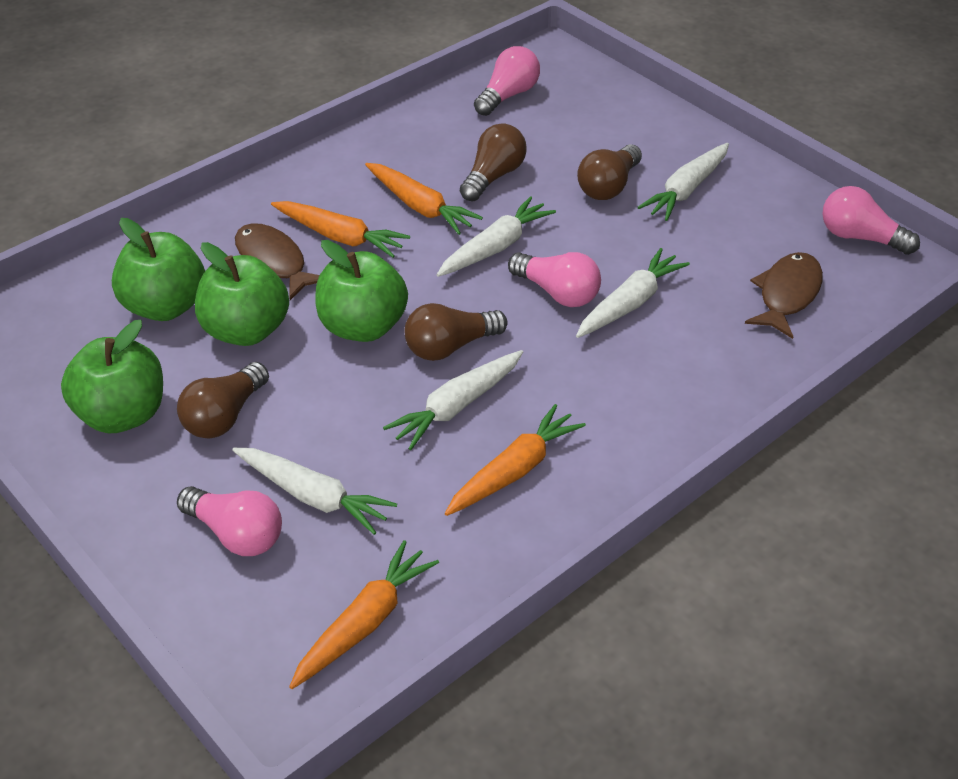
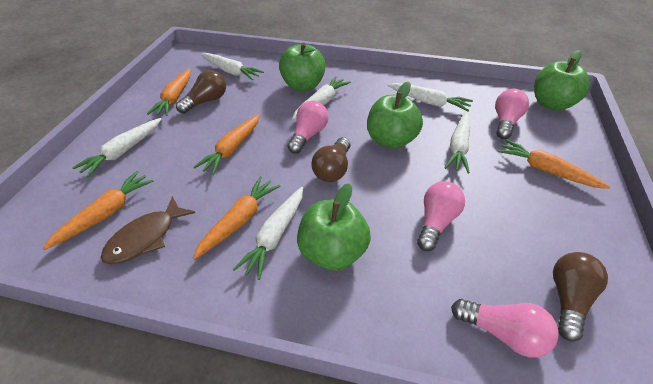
brown fish: 2 -> 1
brown light bulb: 4 -> 3
orange carrot: 4 -> 5
white carrot: 5 -> 6

